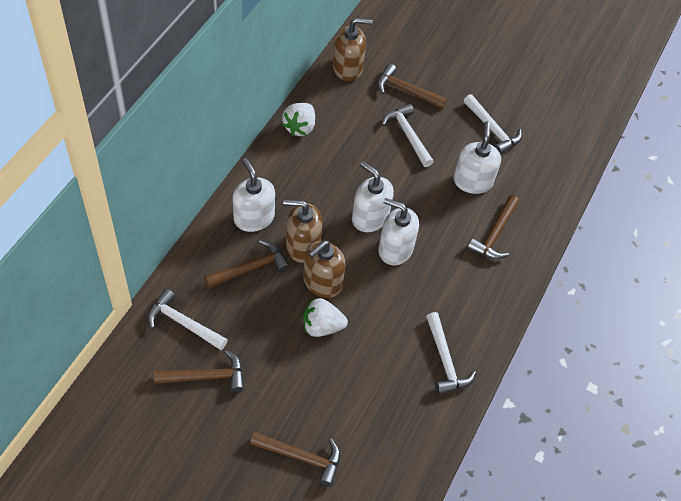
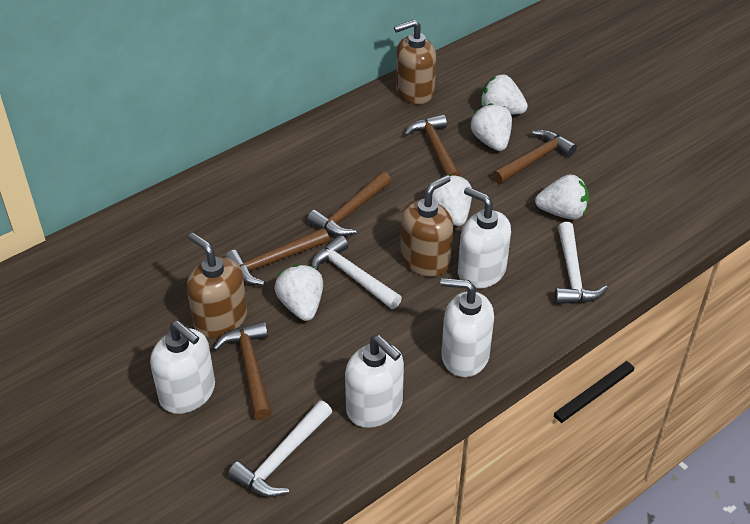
white hammer: 4 -> 3
white strawberry: 2 -> 5

